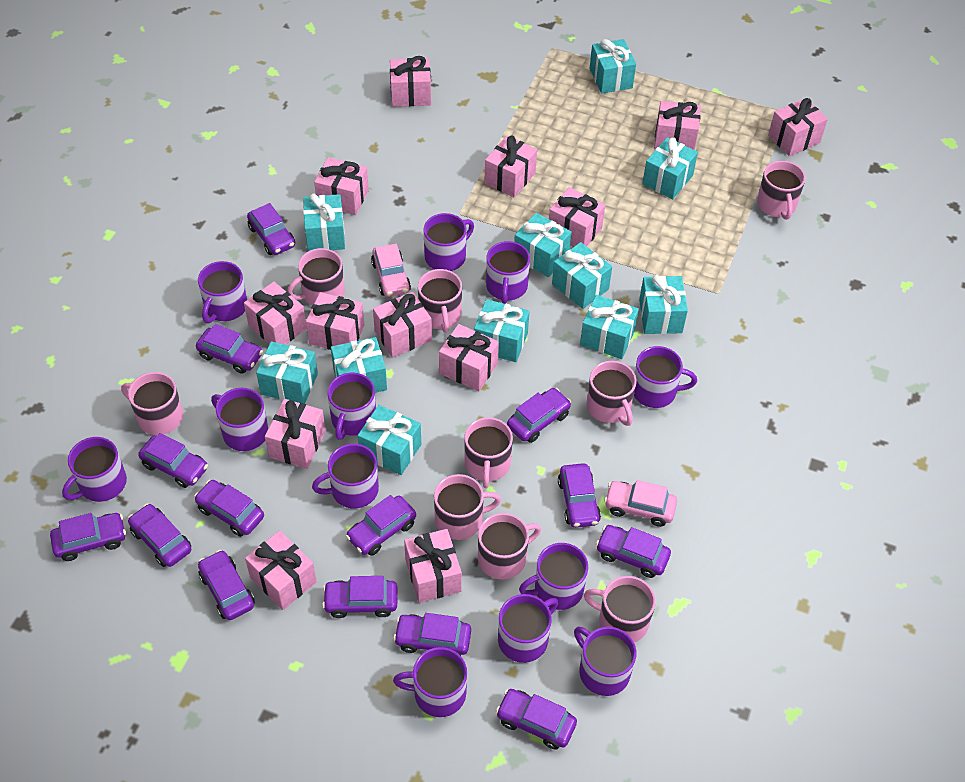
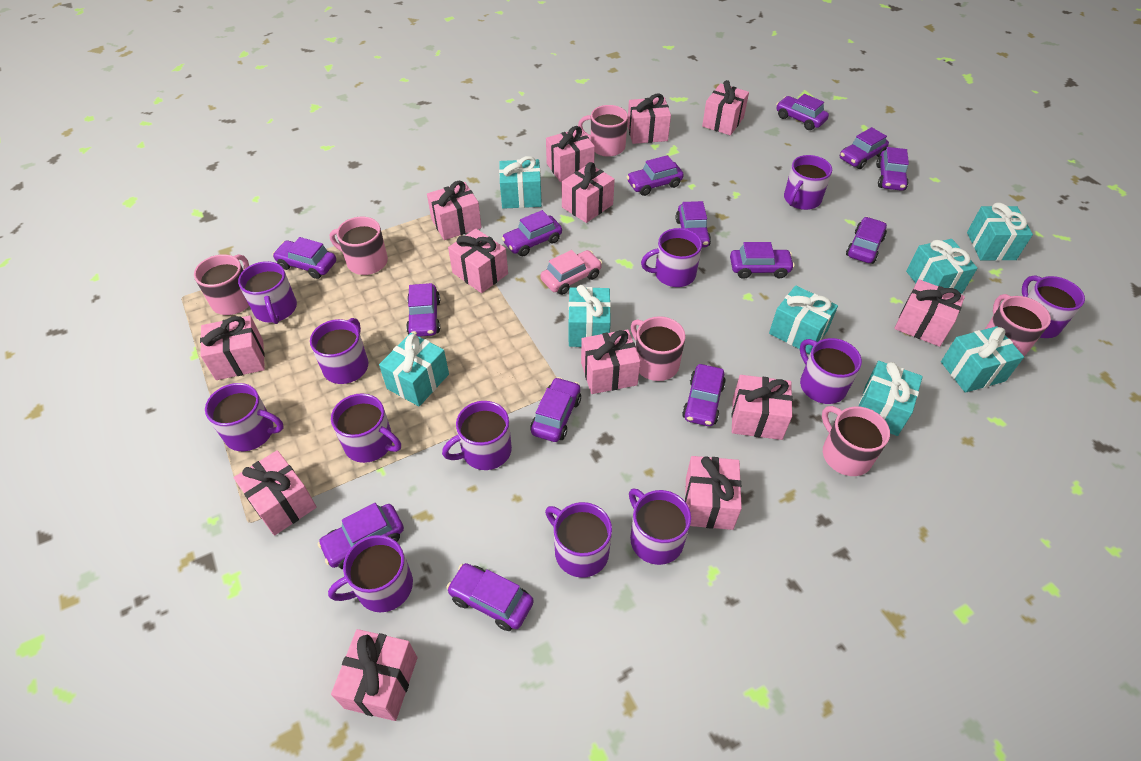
pink car: 2 -> 1
pink mug: 9 -> 6
turquoise gift: 11 -> 8

